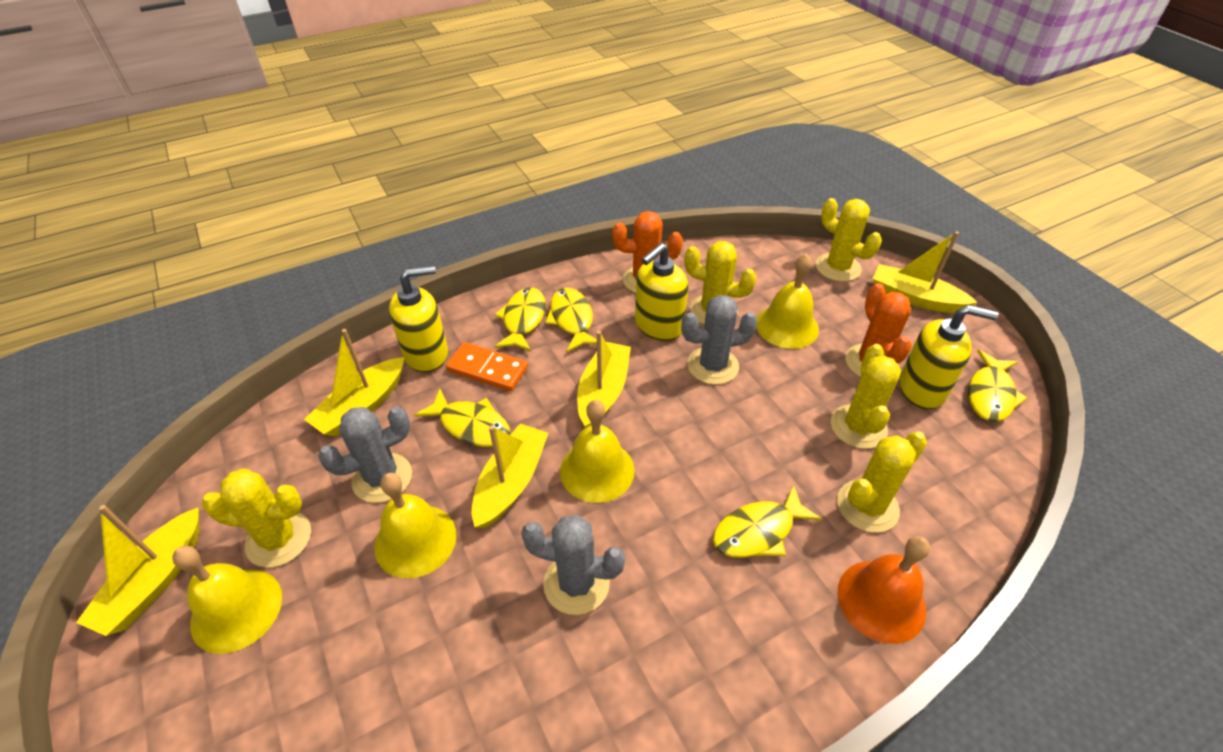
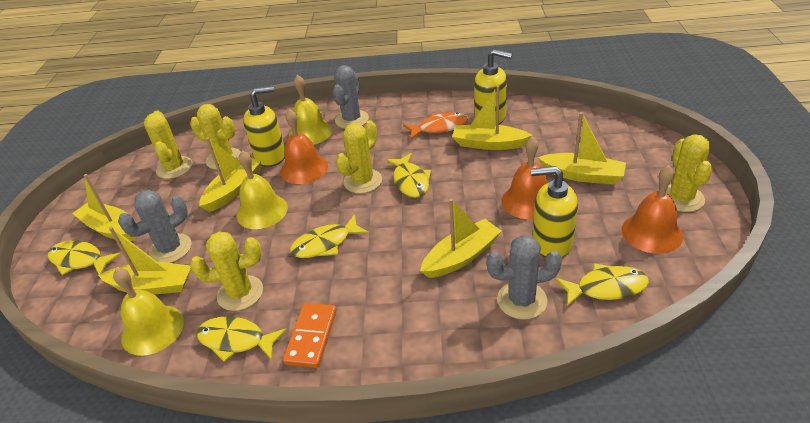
orange bell: 1 -> 3
orange cactus: 2 -> 0
orange fish: 0 -> 1
yellow bell: 4 -> 3
yellow boat: 5 -> 6

